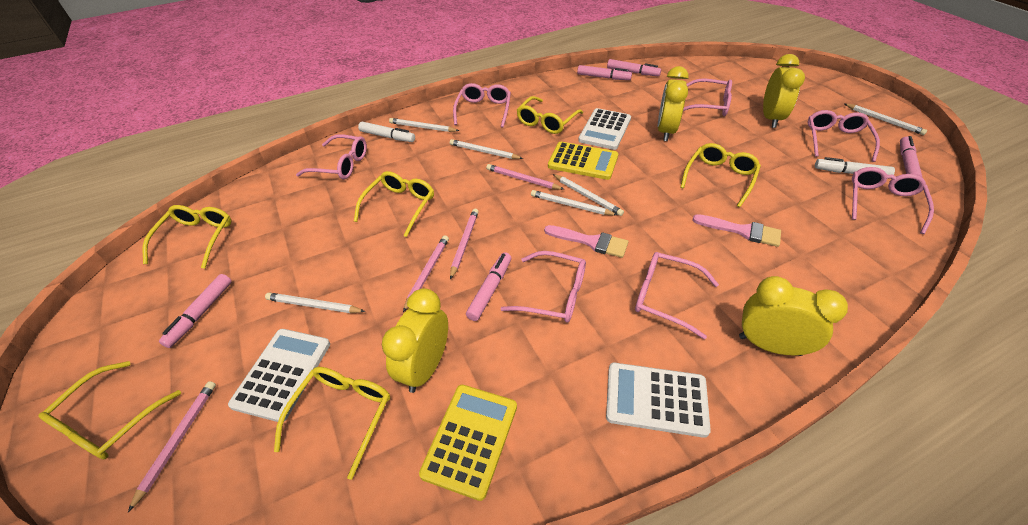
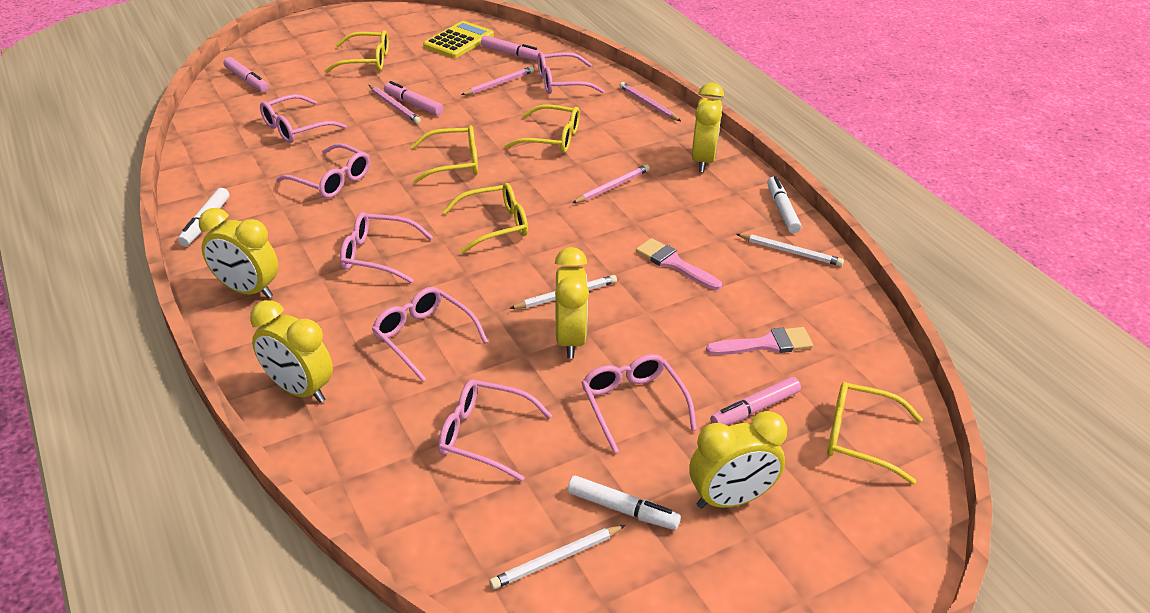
pink marker: 5 -> 4
white calculator: 3 -> 0
white marker: 2 -> 3
white pencil: 6 -> 3
yellow calculator: 2 -> 1
yellow clock: 4 -> 5
yellow glasses: 6 -> 5

